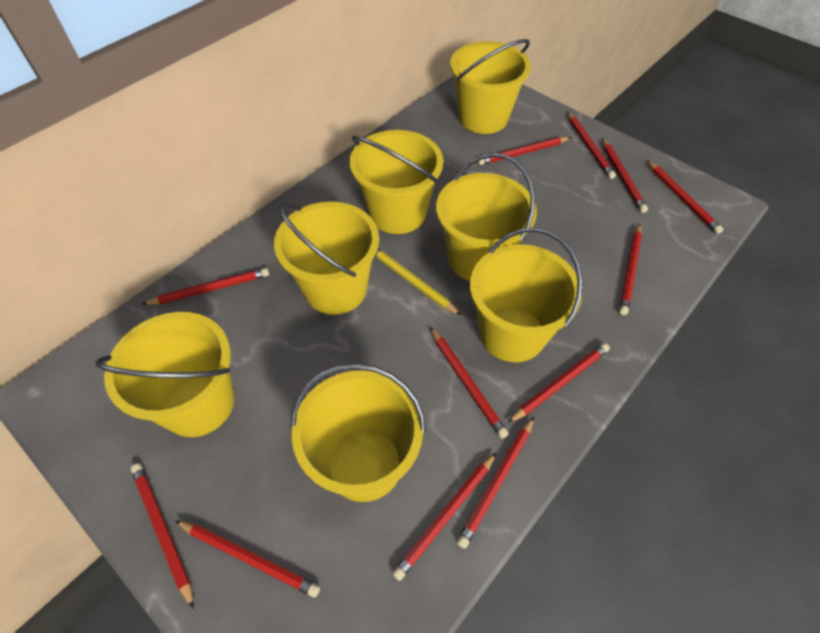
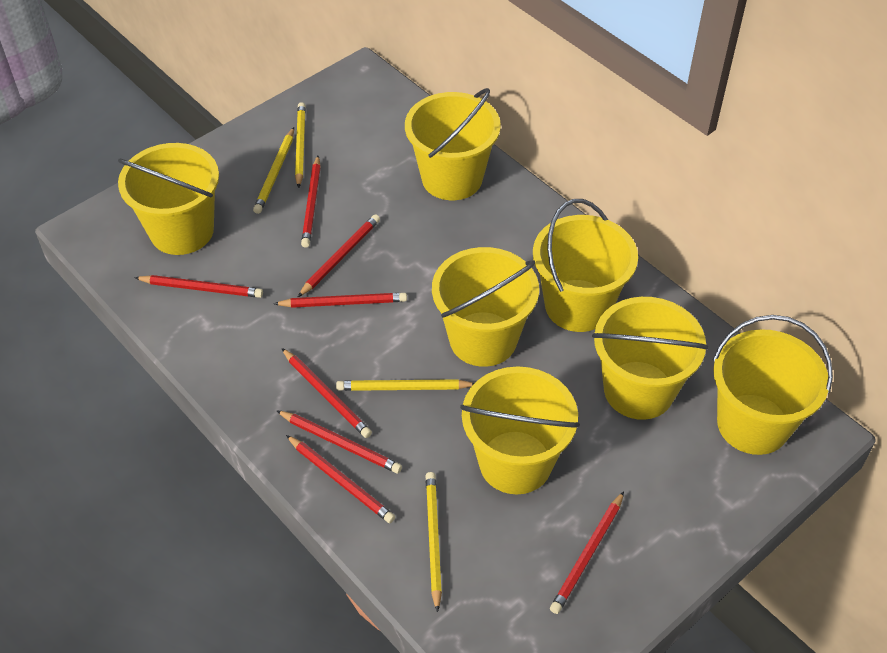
red pencil: 12 -> 8
yellow pencil: 1 -> 4

